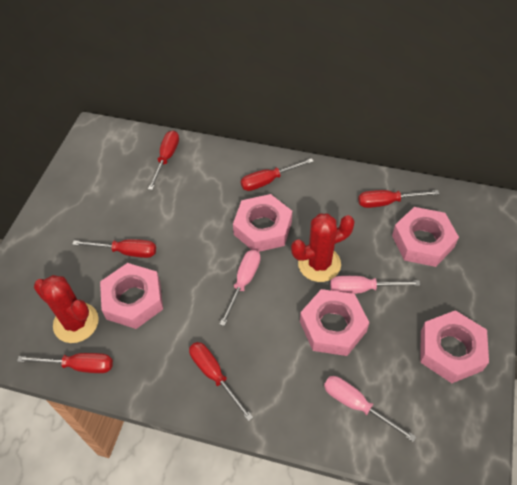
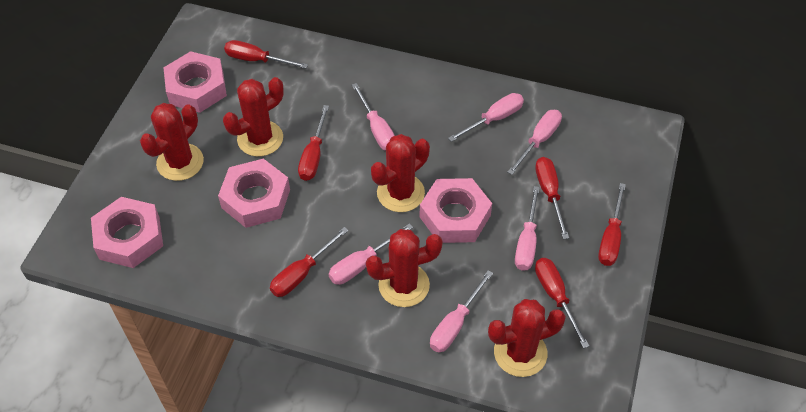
pink nut: 5 -> 4
pink screwdriver: 3 -> 6
red cactus: 2 -> 5

